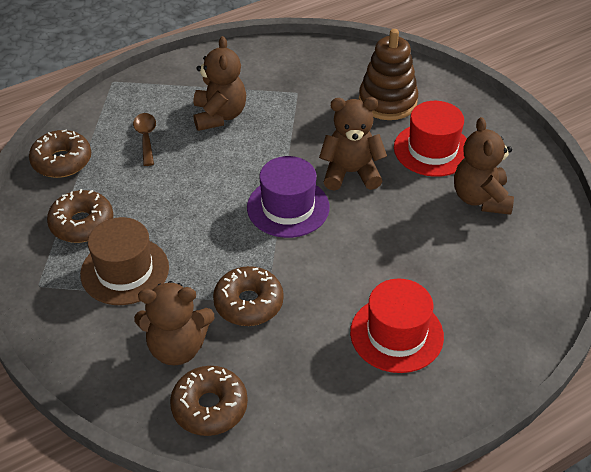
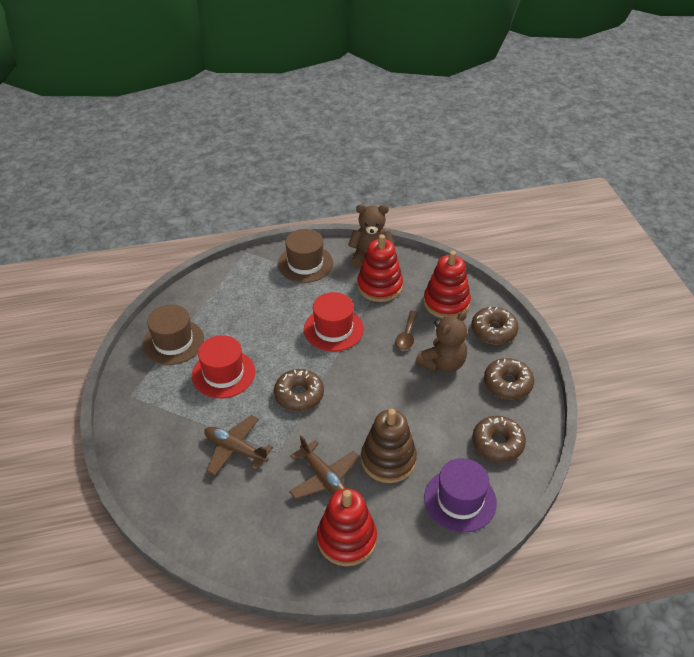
brown hat: 1 -> 2
brown plane: 0 -> 2
brown teddy bear: 4 -> 2
red stacking toy: 0 -> 3

